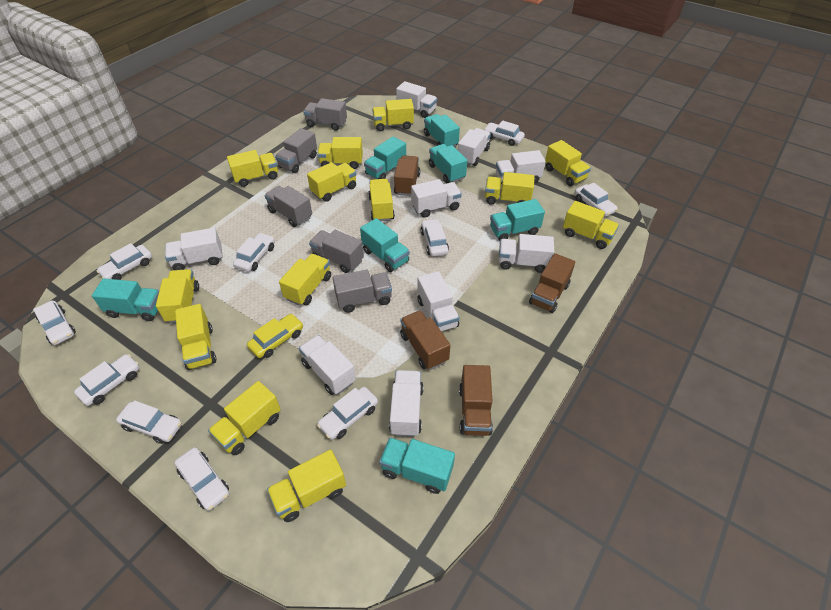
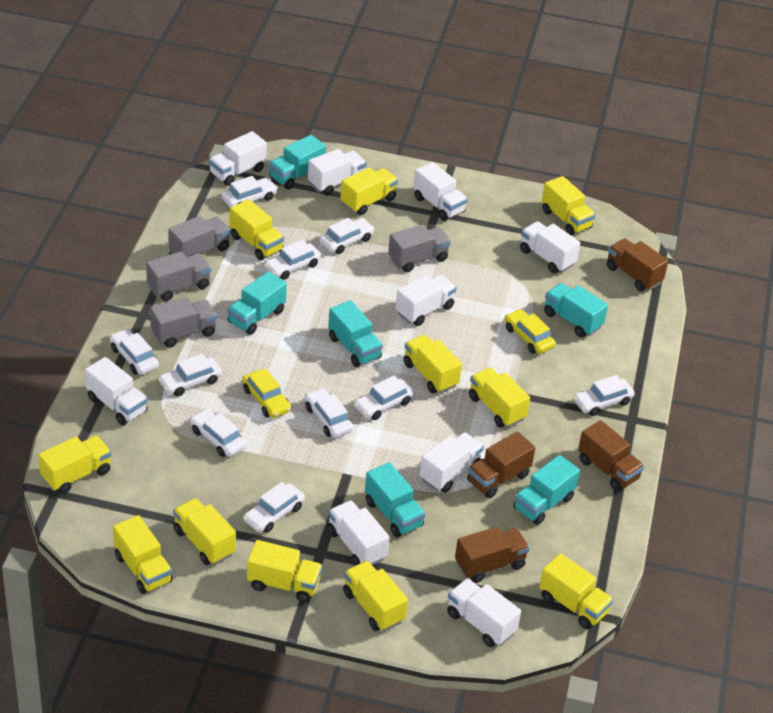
grey truck: 5 -> 4
turquoise truck: 7 -> 6
yellow car: 1 -> 2
yellow truck: 13 -> 11

